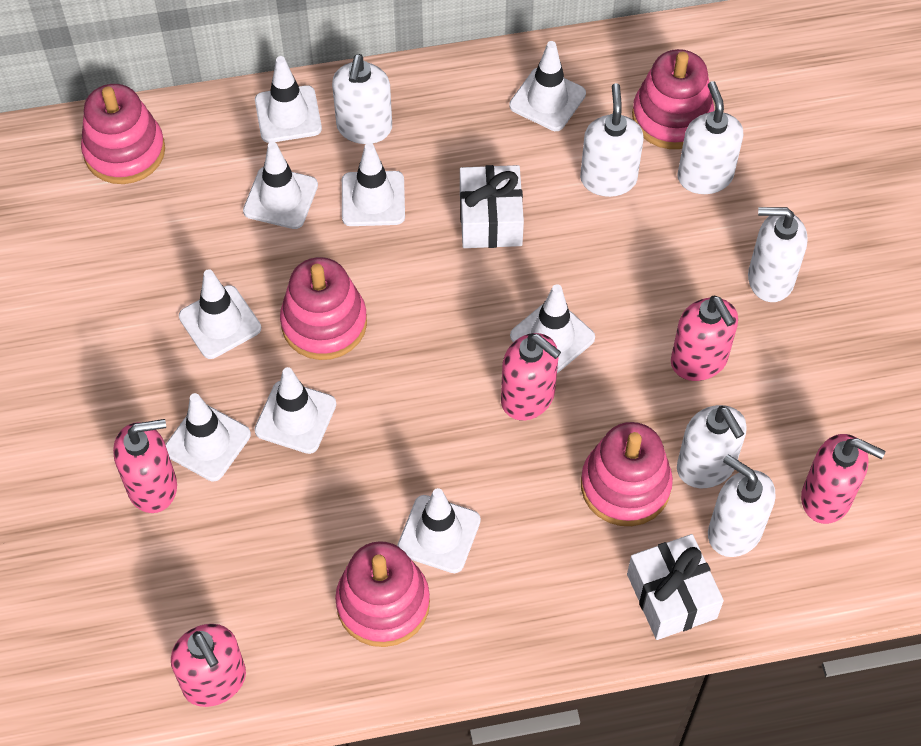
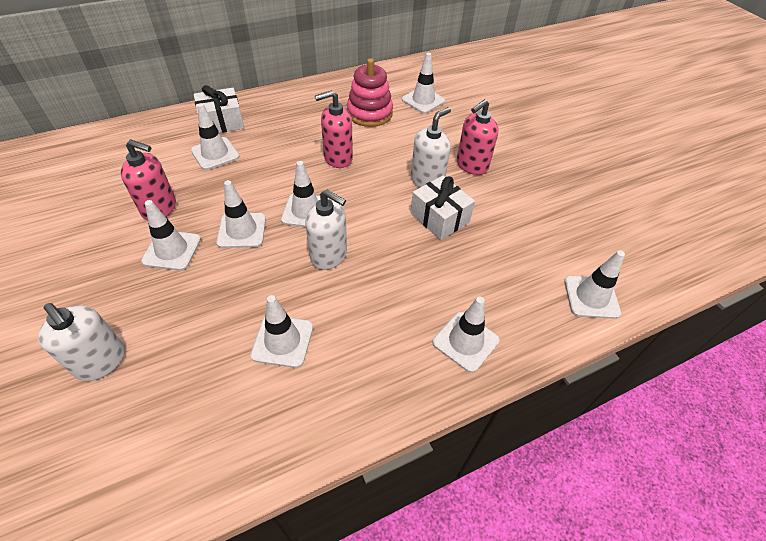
pink soap dispenser: 5 -> 3
pink stacking toy: 5 -> 1
white soap dispenser: 6 -> 3
white traffic cone: 9 -> 8

